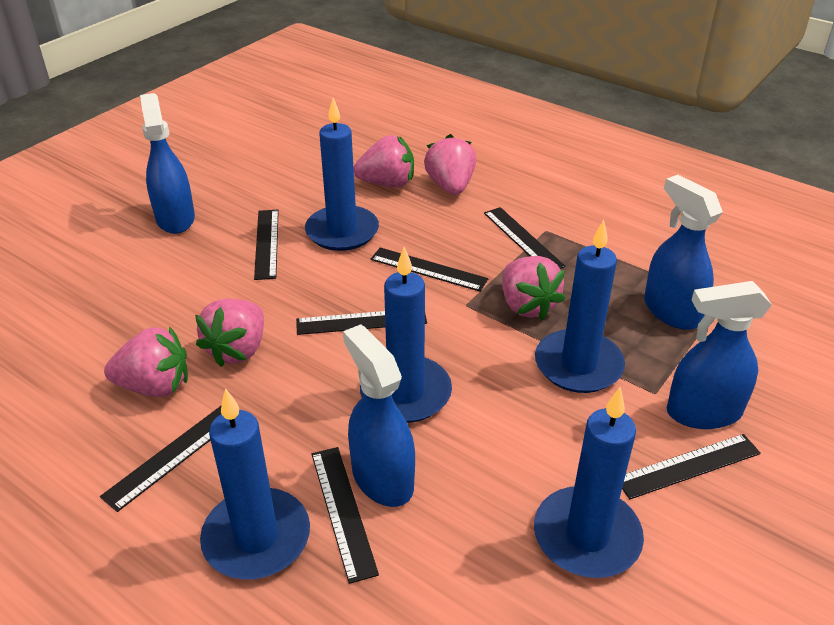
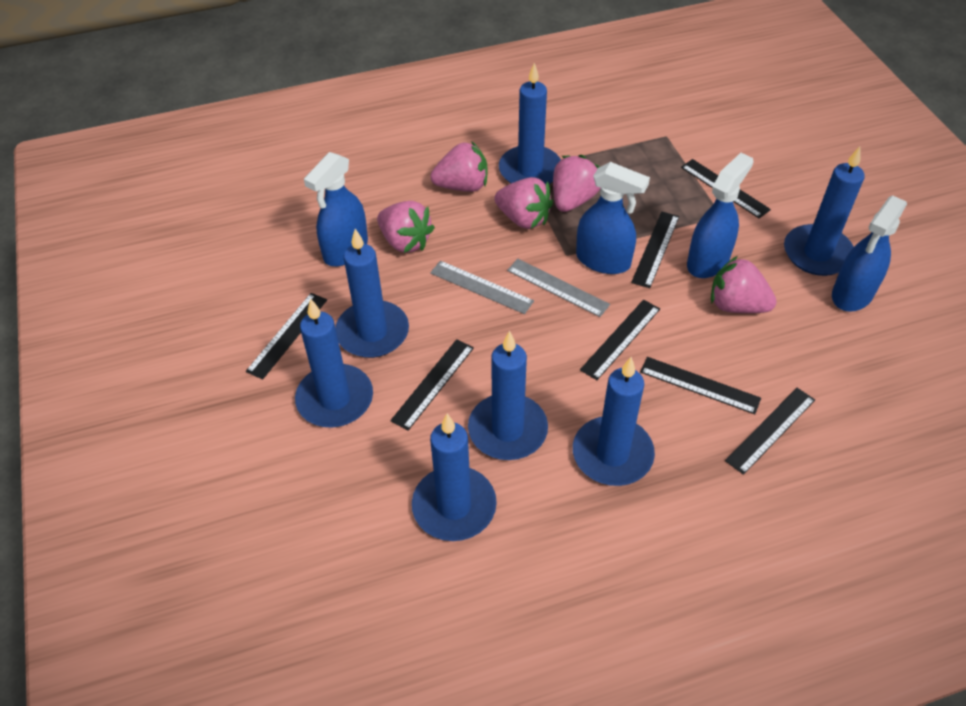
blue candle: 5 -> 7
grey ruler: 0 -> 2

